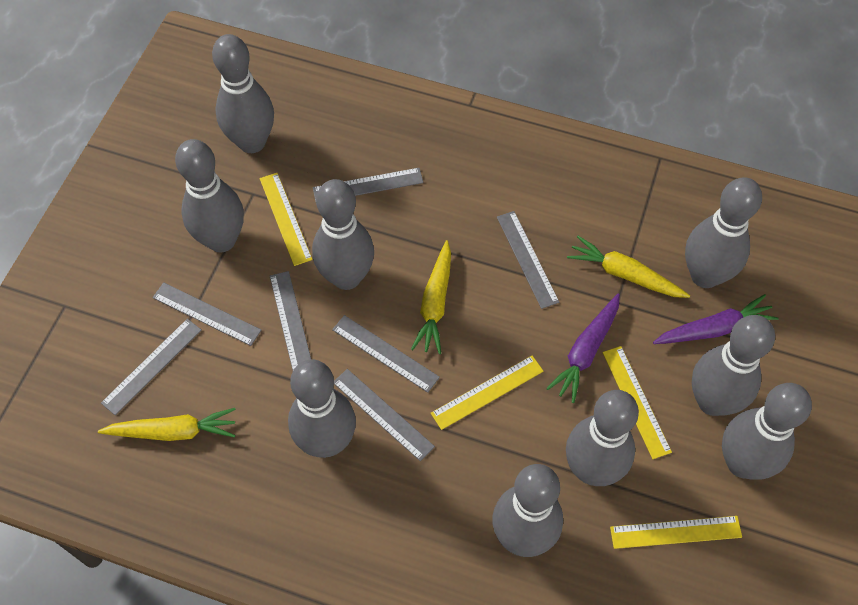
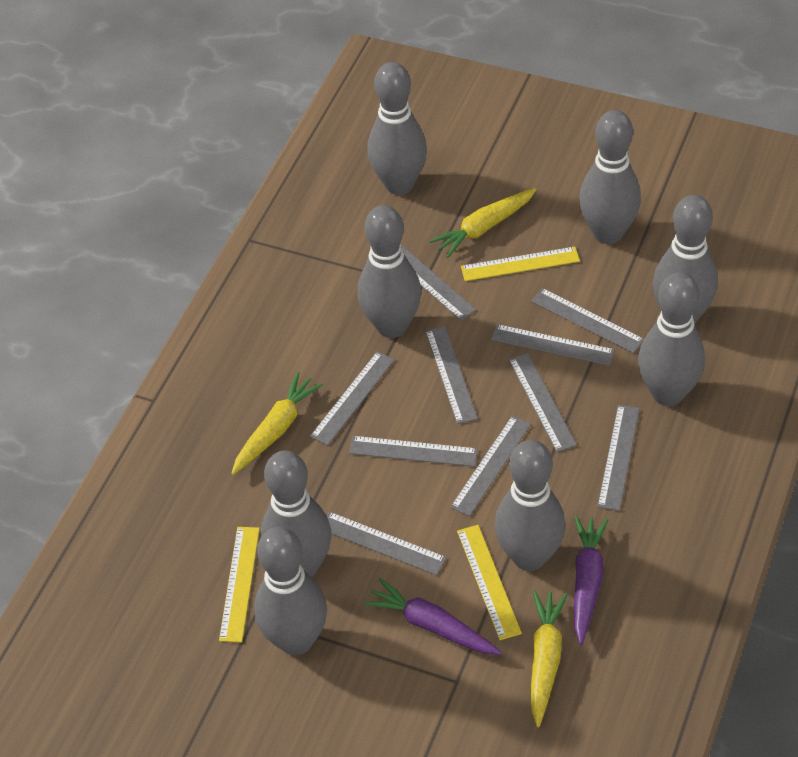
grey bowling pin: 9 -> 8
grey ruler: 7 -> 10
yellow ruler: 4 -> 3

